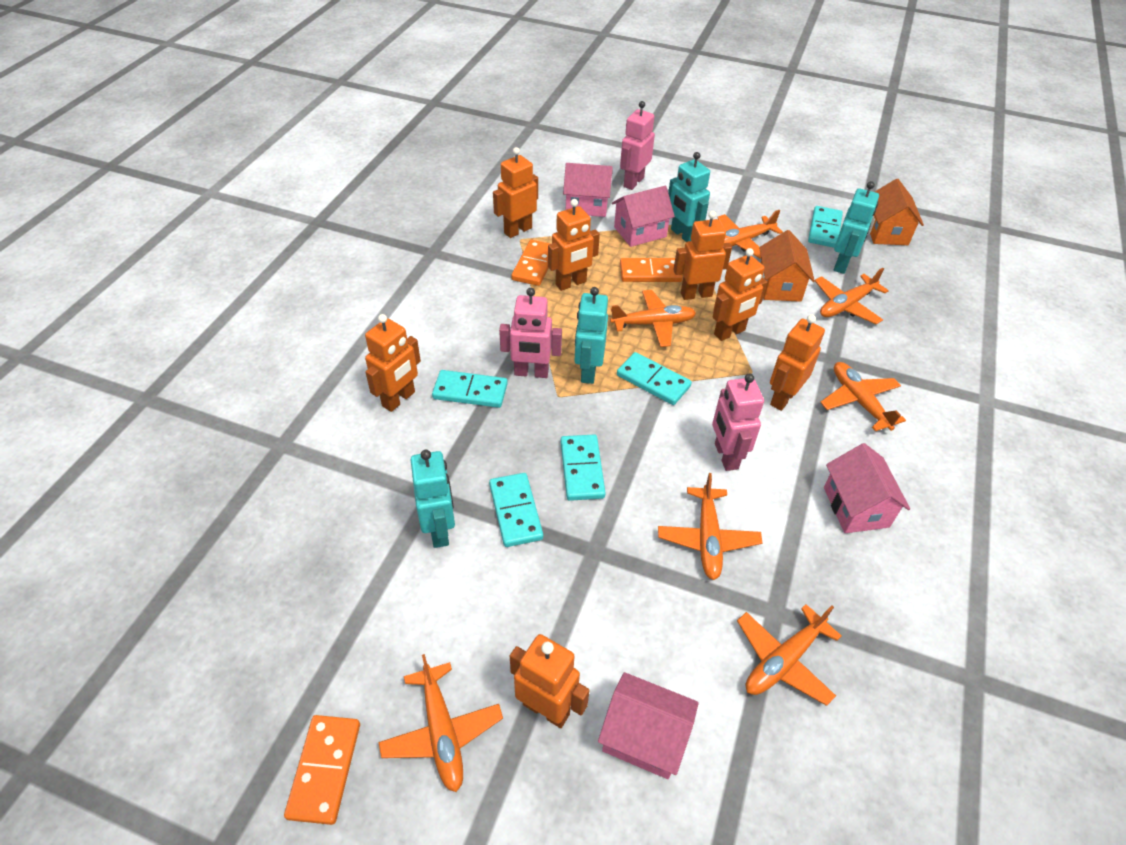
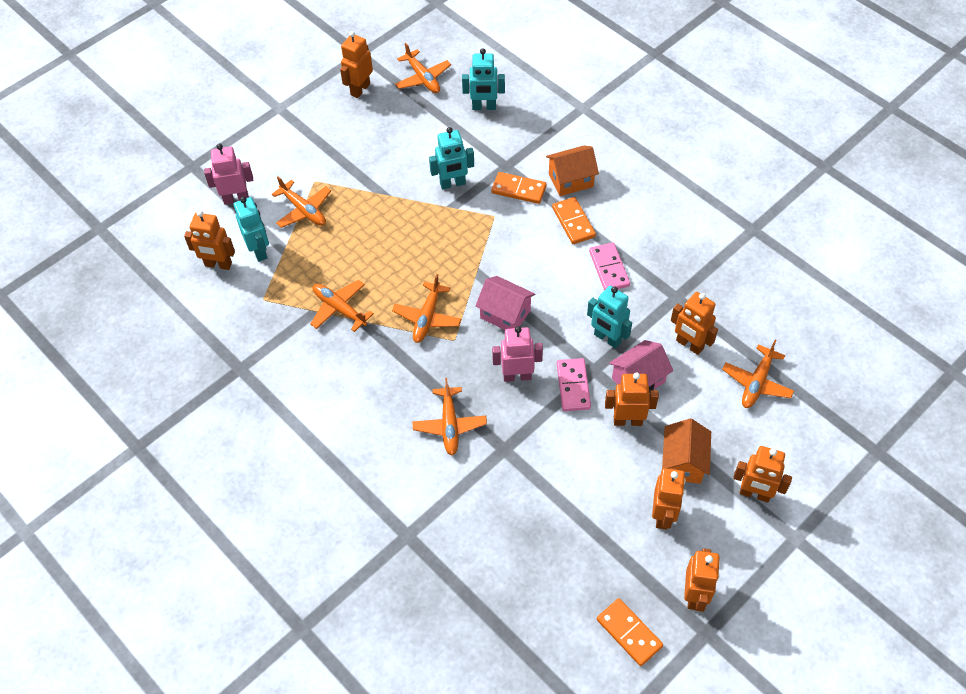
orange plane: 7 -> 6
pink domino: 0 -> 2
pink house: 4 -> 2
pink robot: 3 -> 2
turquoise domino: 5 -> 0

